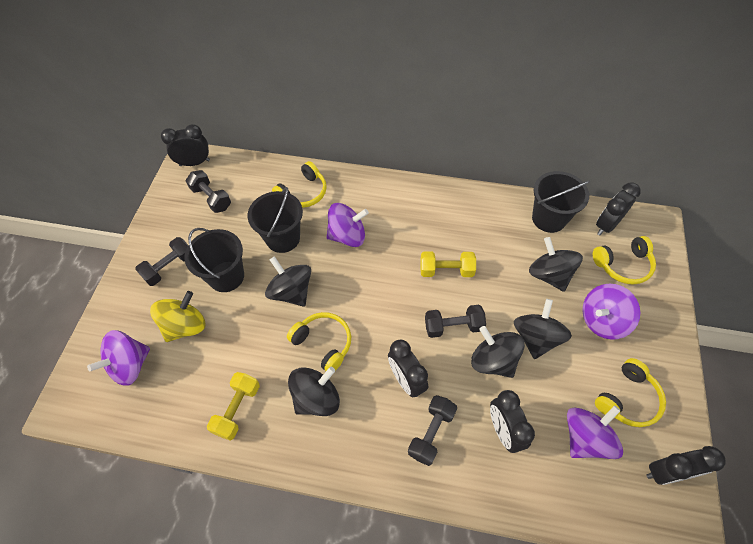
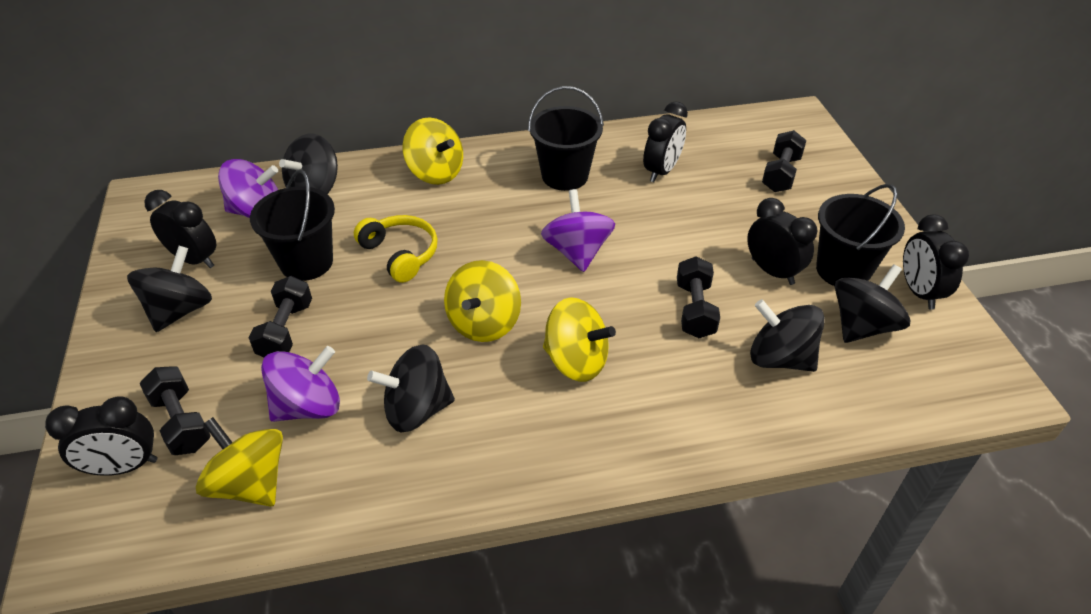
purple spinning top: 4 -> 3
yellow dumbbell: 2 -> 0
yellow headphones: 4 -> 1
yellow spinning top: 1 -> 4

